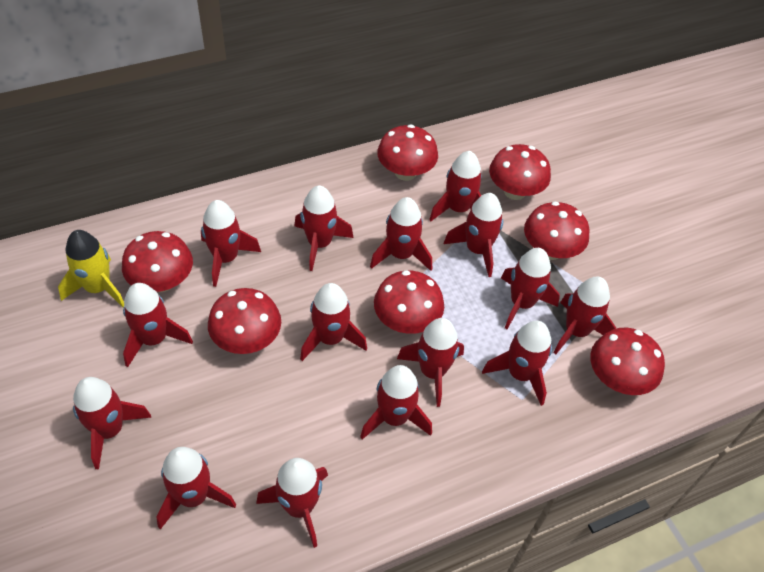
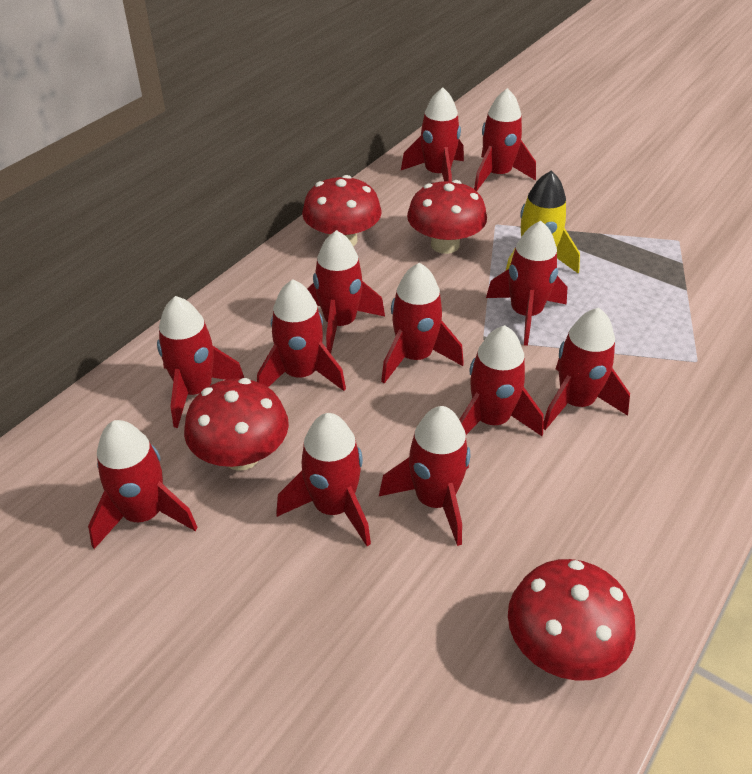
red mushroom: 7 -> 4
red rocket: 15 -> 12

